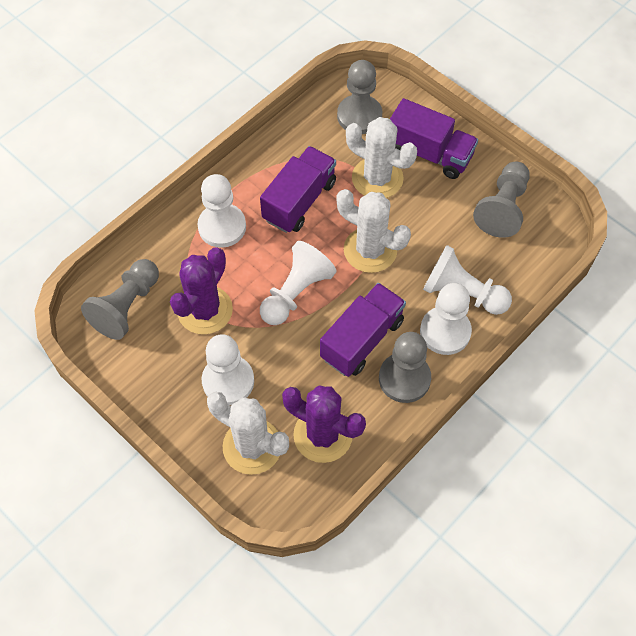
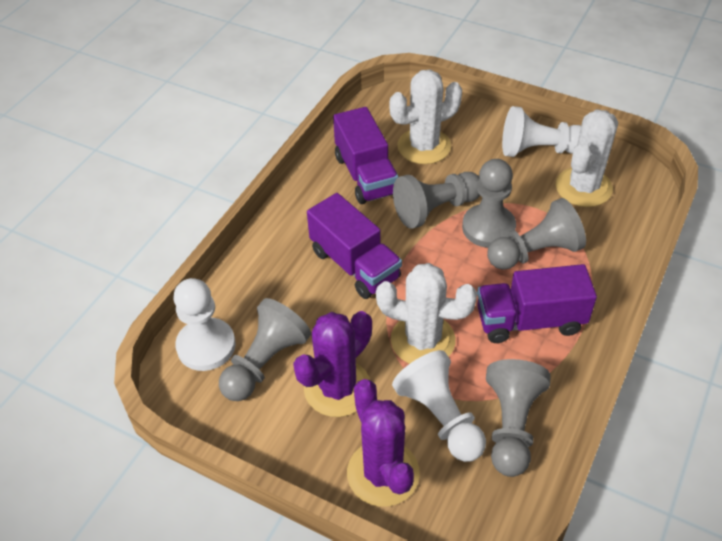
grey pawn: 4 -> 5
white pawn: 5 -> 3

